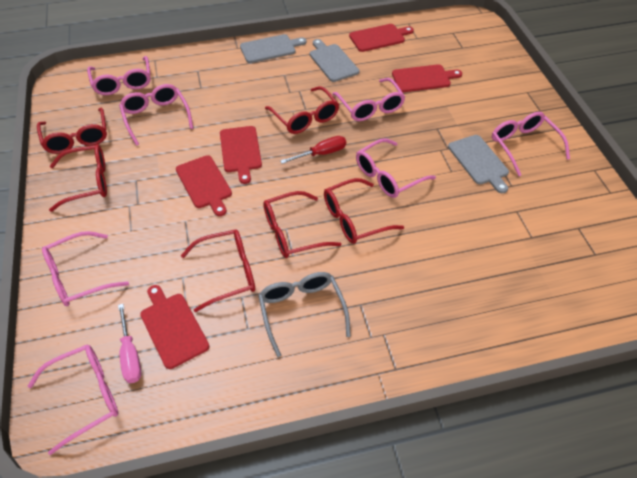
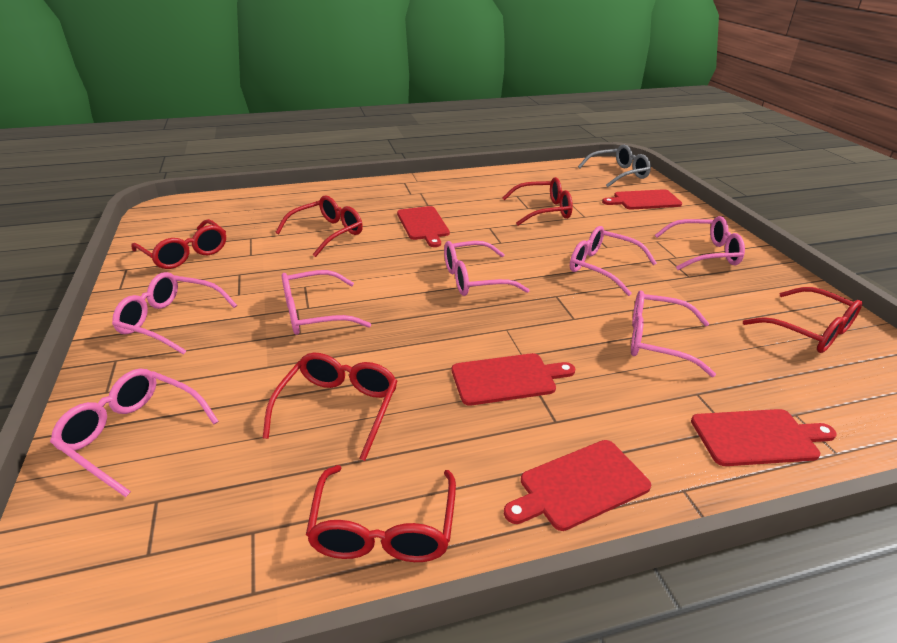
grey cutting board: 3 -> 0
pink screwdriver: 1 -> 0
red screwdriver: 1 -> 0

